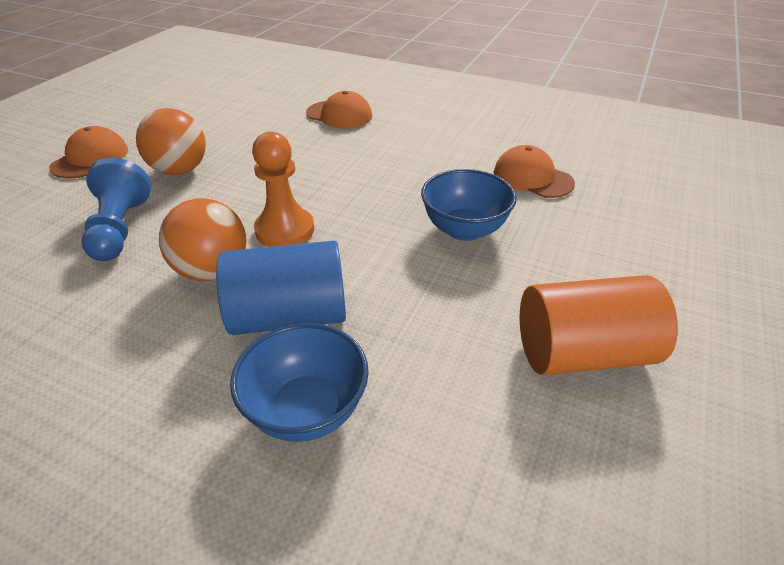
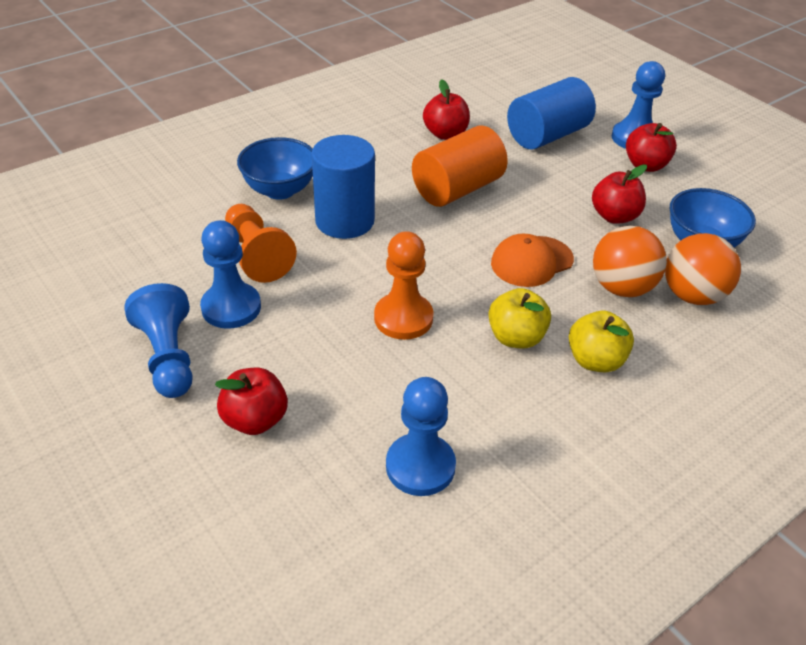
blue cylinder: 1 -> 2
blue pawn: 1 -> 4
orange cap: 3 -> 1
orange pawn: 1 -> 2
red apple: 0 -> 4
yellow apple: 0 -> 2

